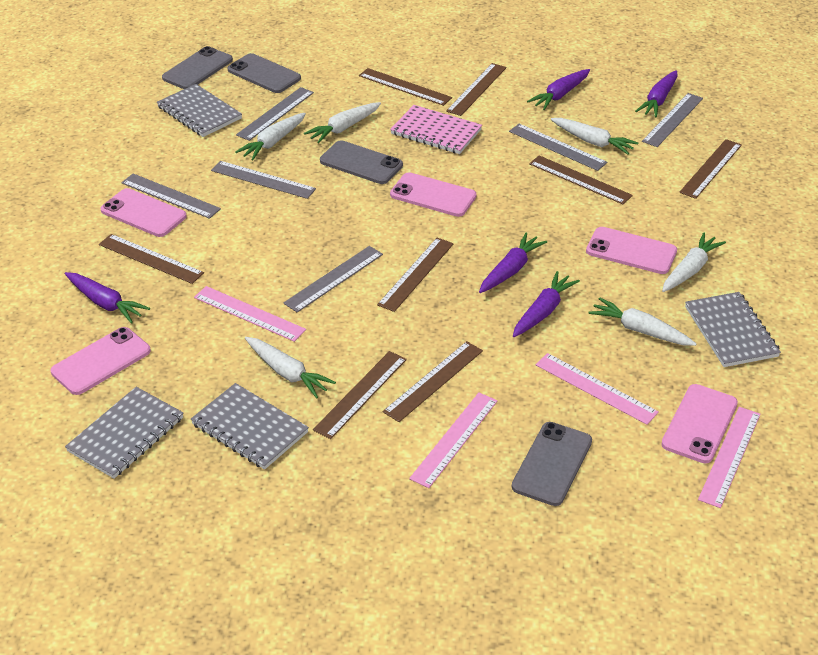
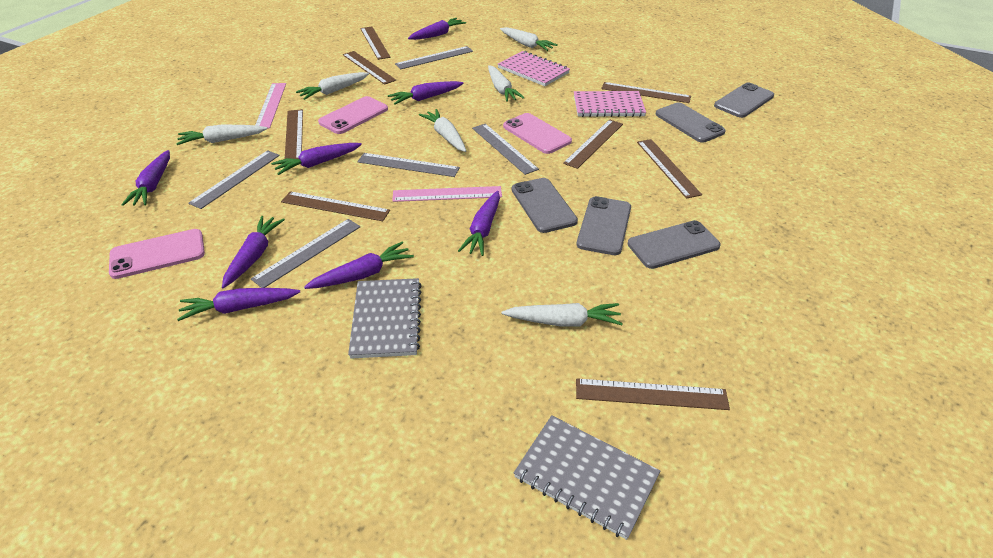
grey notebook: 4 -> 2
grey phone: 4 -> 5
grey ruler: 6 -> 5
pink notebook: 1 -> 2
pink phone: 5 -> 3
pink ruler: 4 -> 2
purple carrot: 5 -> 8

